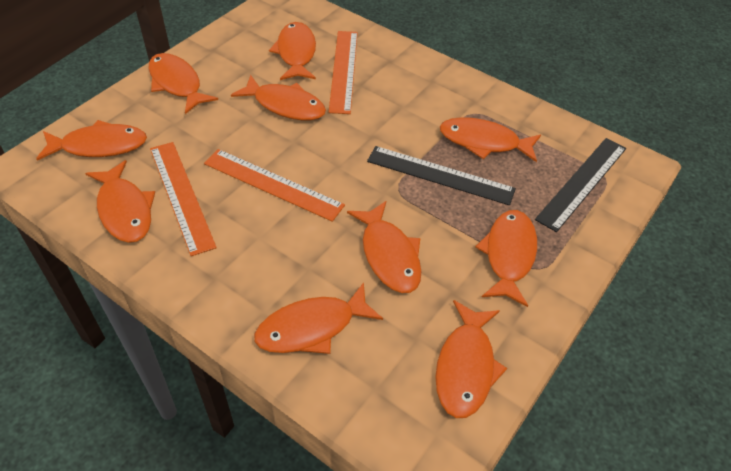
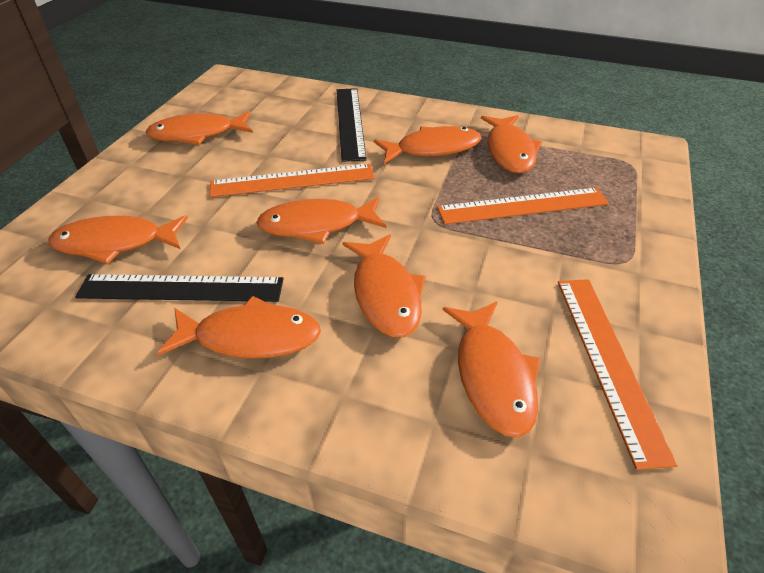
orange fish: 10 -> 8

